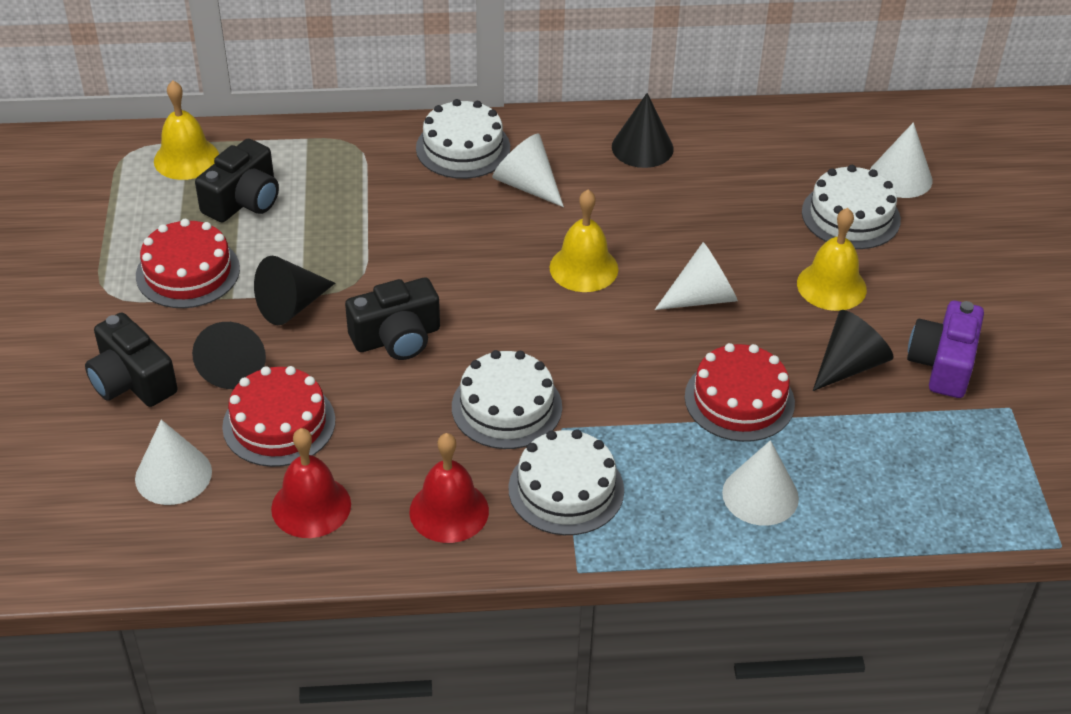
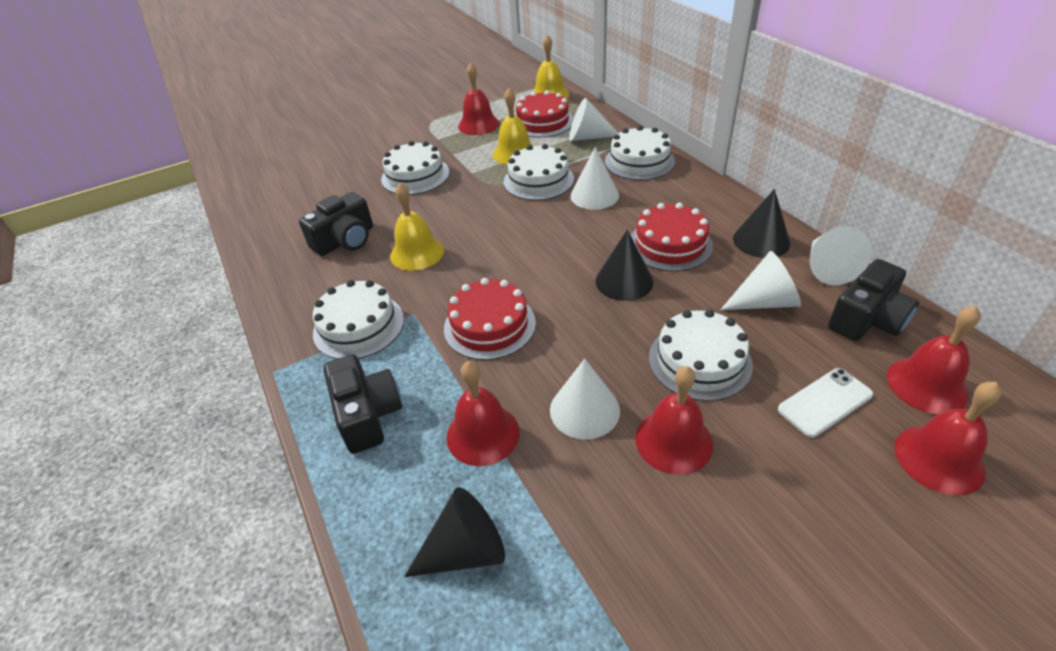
black cone: 4 -> 3
purple camera: 1 -> 0
red bell: 2 -> 5
white cake: 4 -> 5
white phone: 0 -> 1

